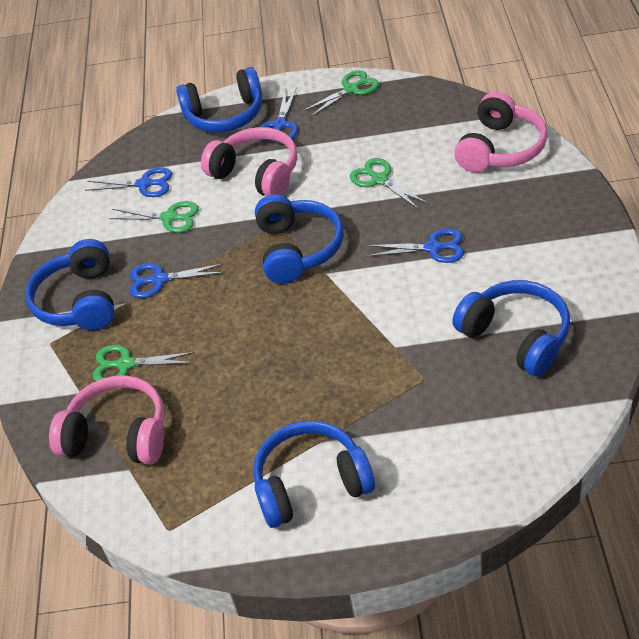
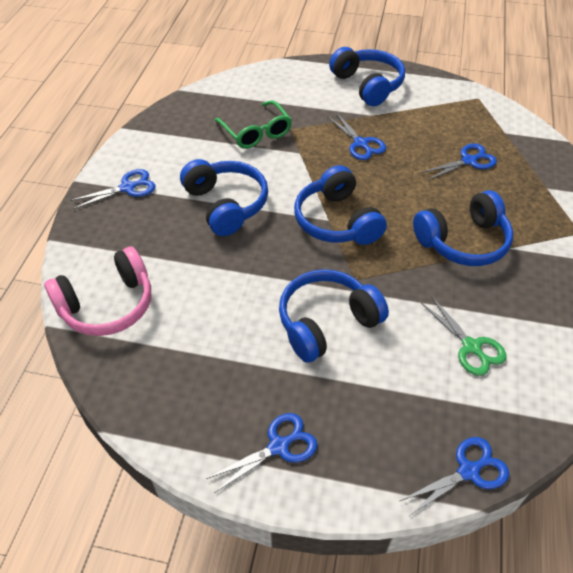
blue scissors: 4 -> 5
green glasses: 0 -> 1
green scissors: 4 -> 1
pink headphones: 3 -> 1

